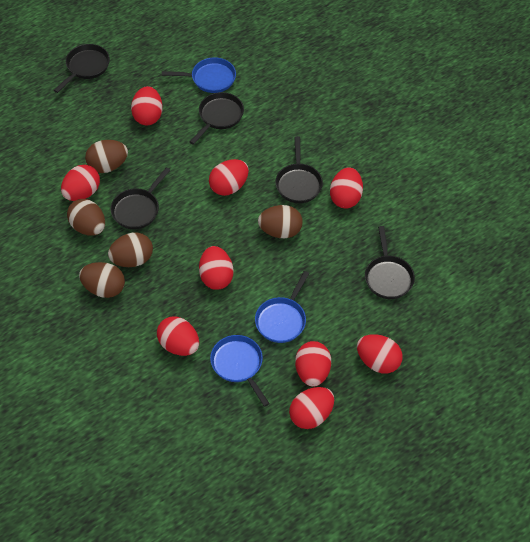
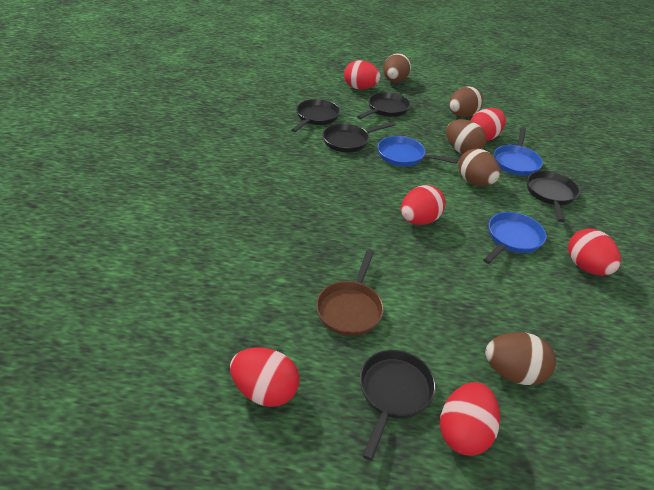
brown pan: 0 -> 1
red egg: 9 -> 6

